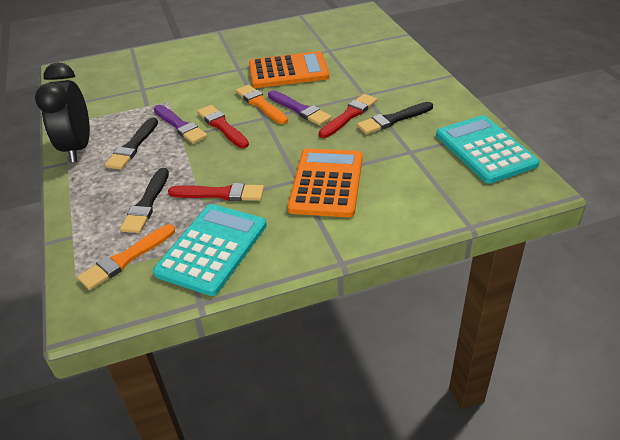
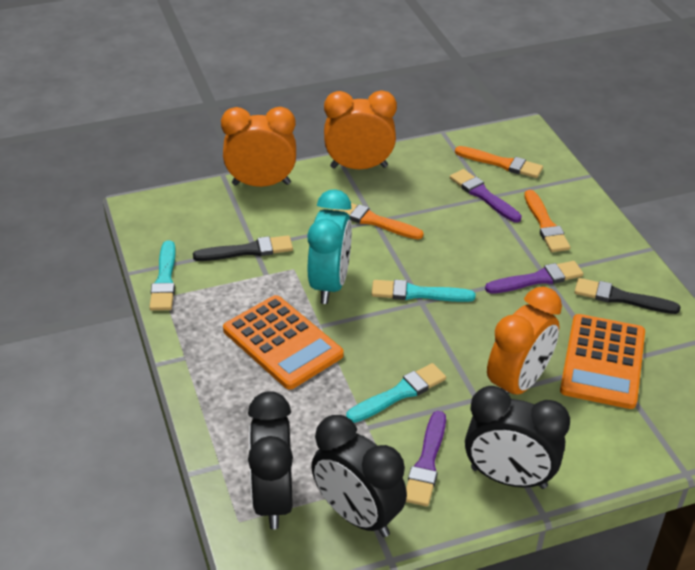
black brush: 3 -> 2
black clock: 1 -> 3
orange brush: 2 -> 3
orange clock: 0 -> 3
purple brush: 2 -> 3
red brush: 3 -> 0
turquoise brush: 0 -> 3
turquoise calculator: 2 -> 0
turquoise clock: 0 -> 1

